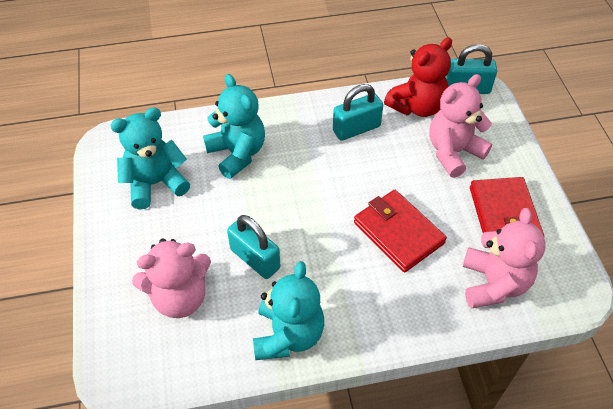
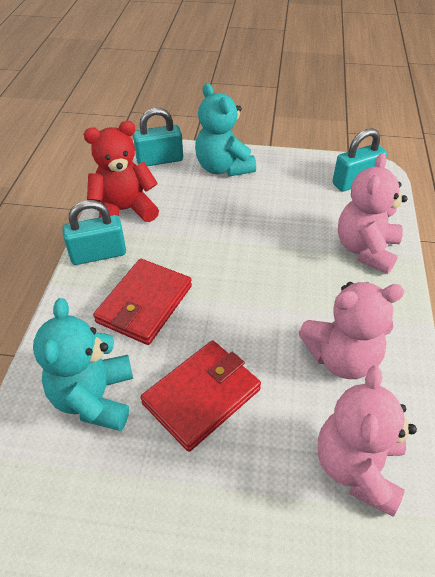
turquoise teddy bear: 3 -> 2

